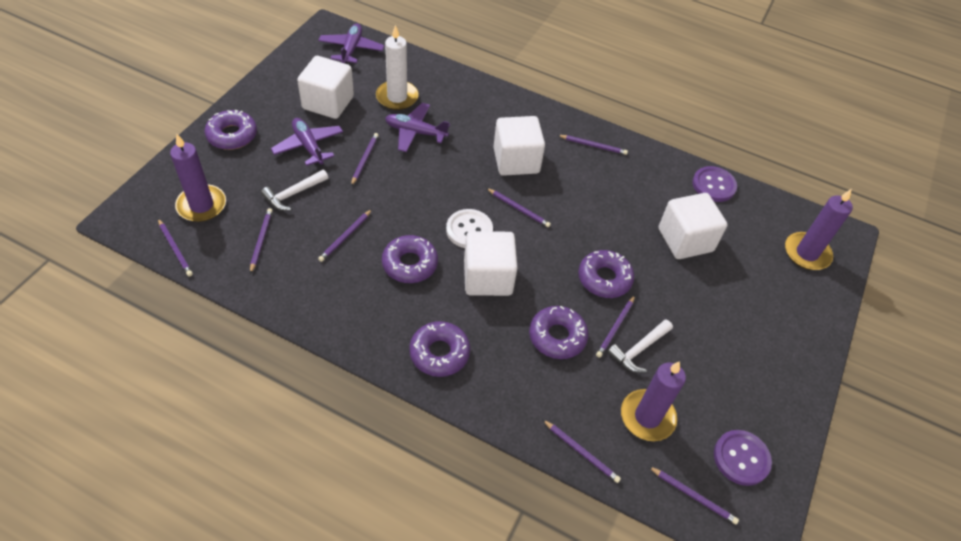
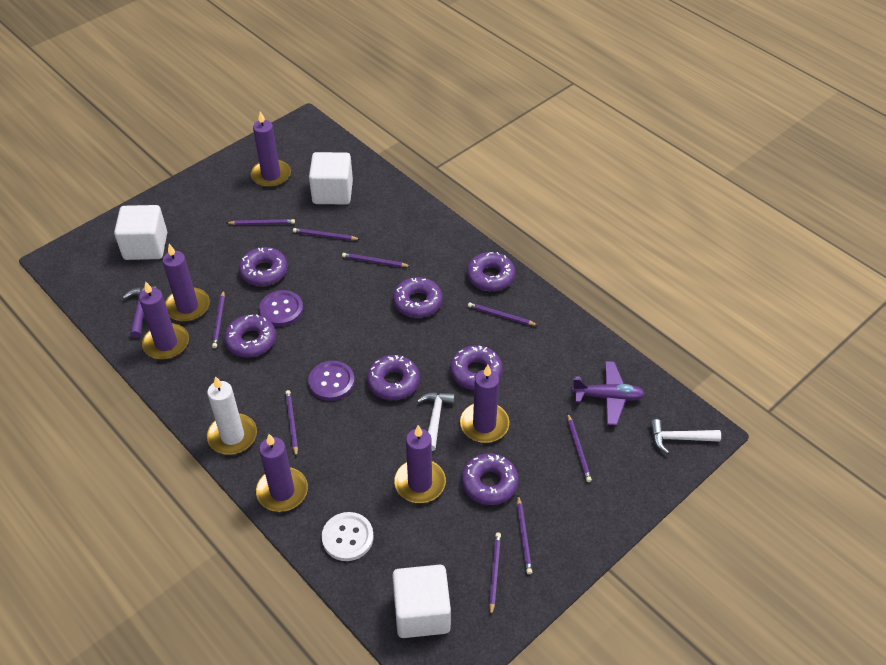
purple candle: 3 -> 6
purple donut: 5 -> 7
purple hammer: 0 -> 1
purple plane: 3 -> 1
white cube: 4 -> 3

